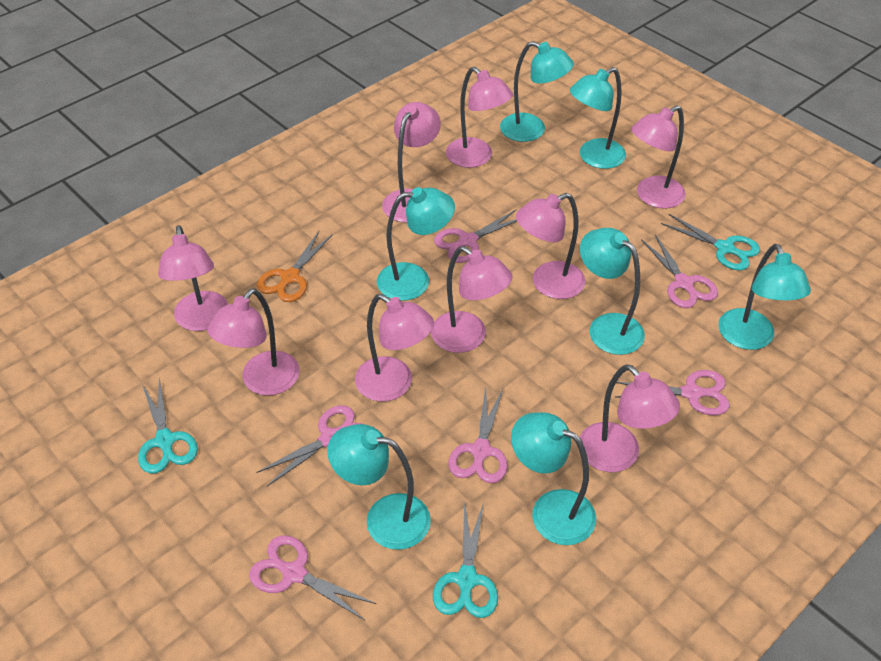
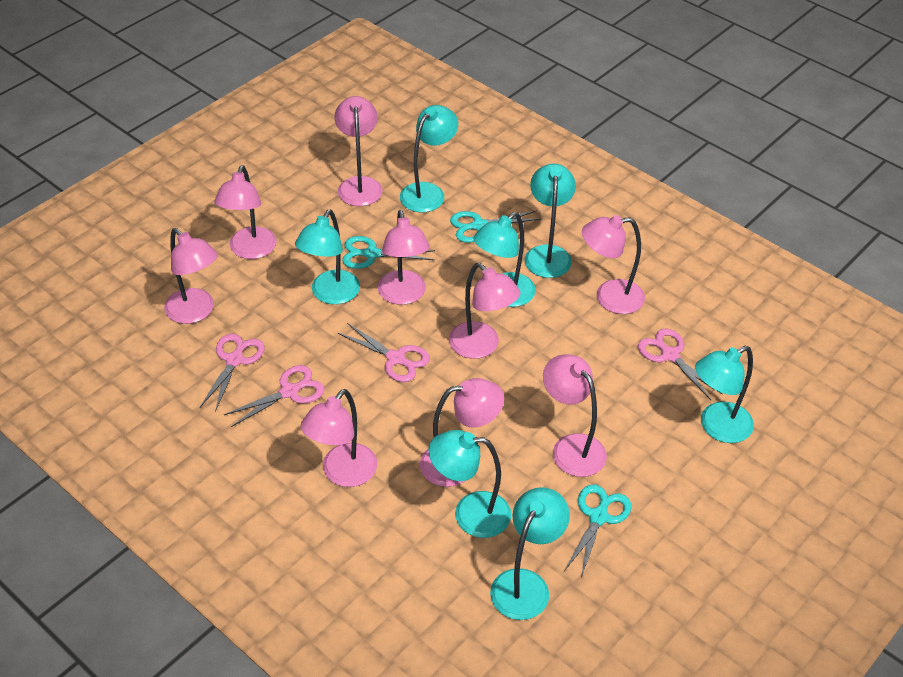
orange scissors: 1 -> 0
pink scissors: 6 -> 4

